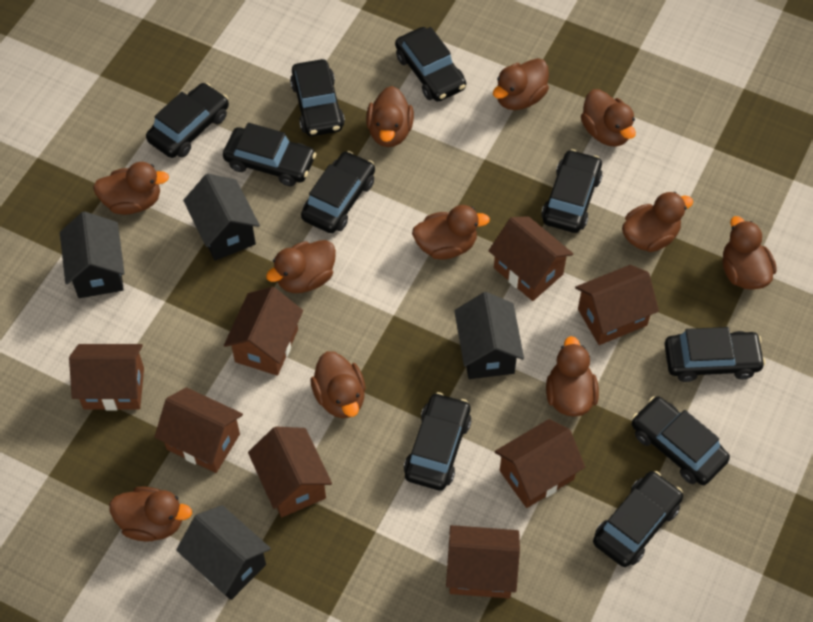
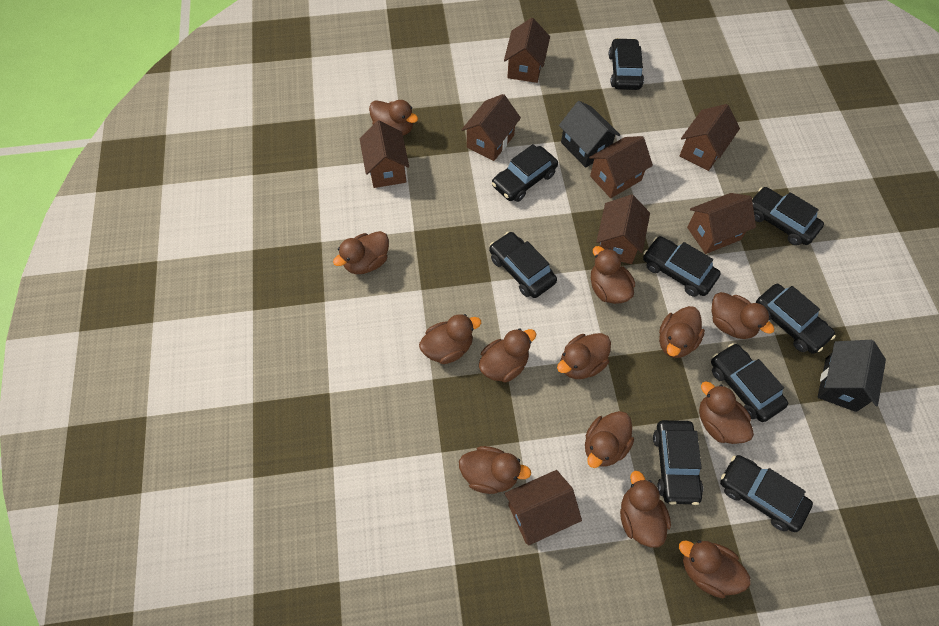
black car: 10 -> 9
black house: 4 -> 2
brown duck: 11 -> 13

